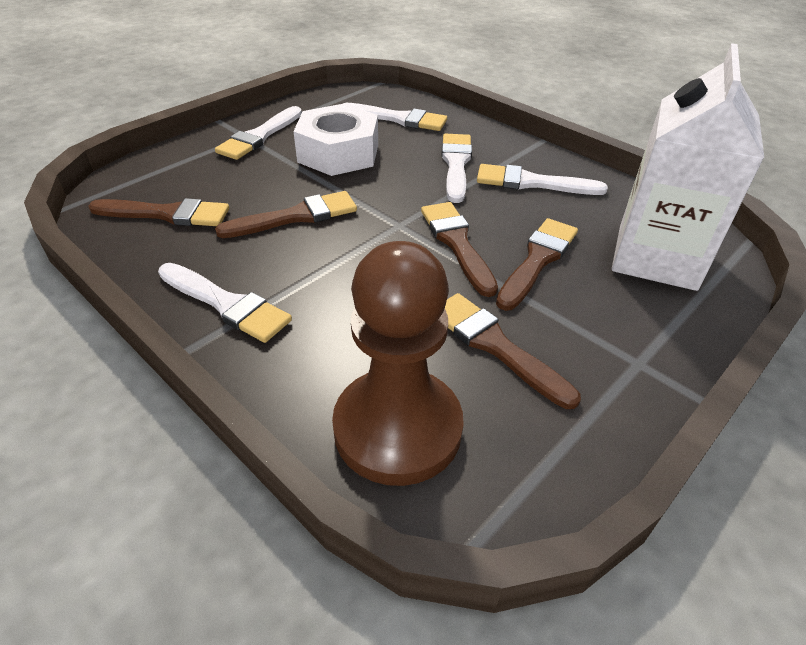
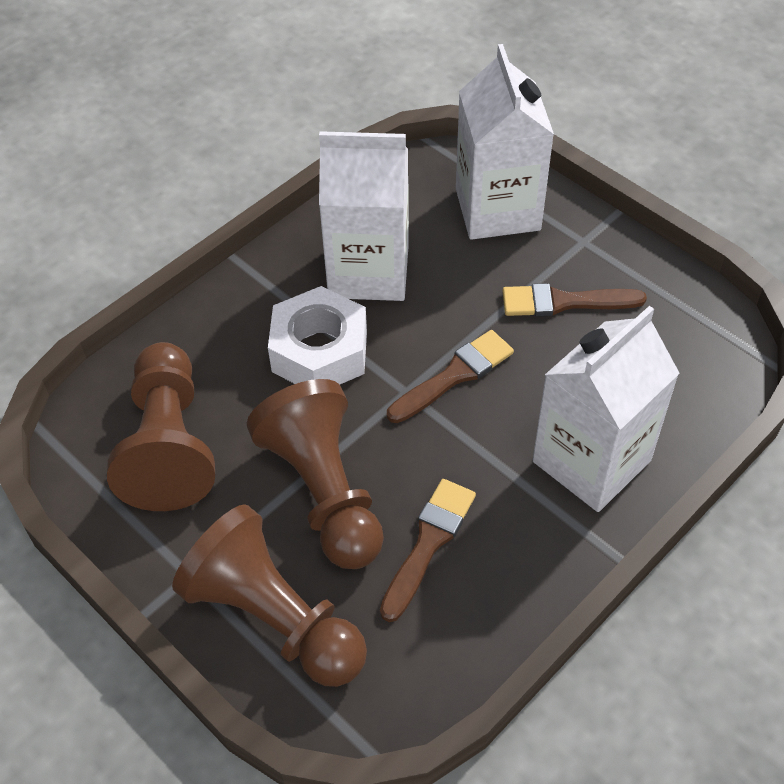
brown brush: 5 -> 3
brown pawn: 1 -> 3
white brush: 5 -> 0
white carton: 1 -> 3

